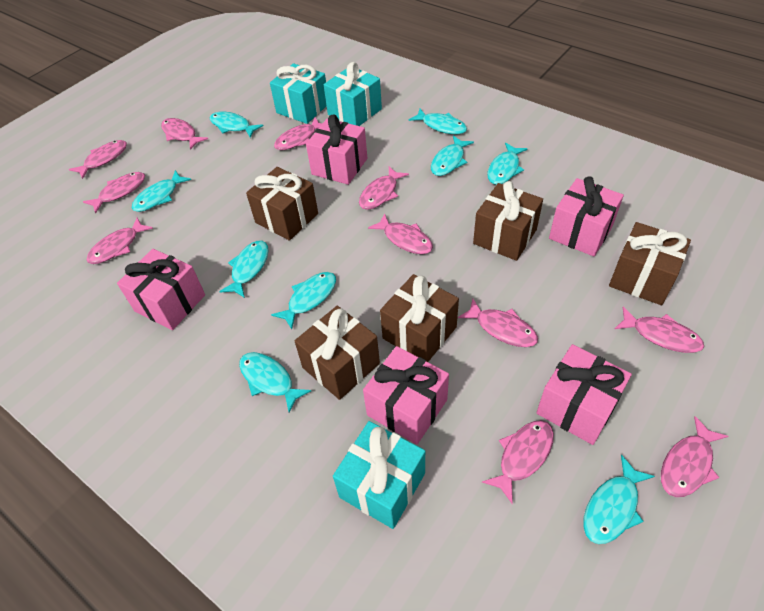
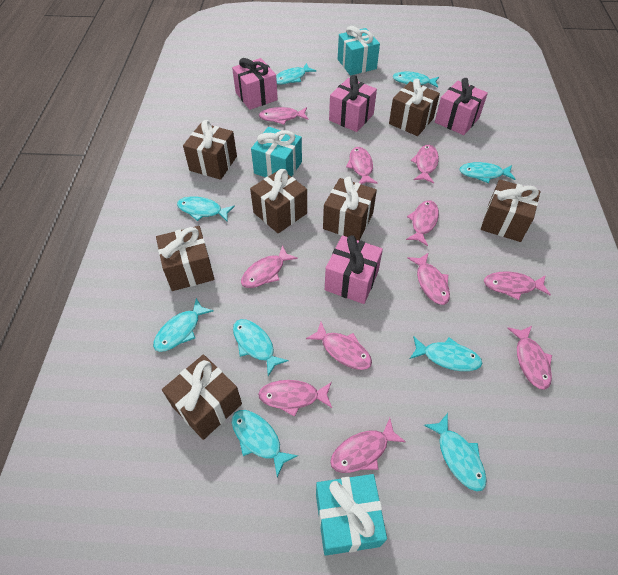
brown gift: 5 -> 7
pink gift: 5 -> 4

